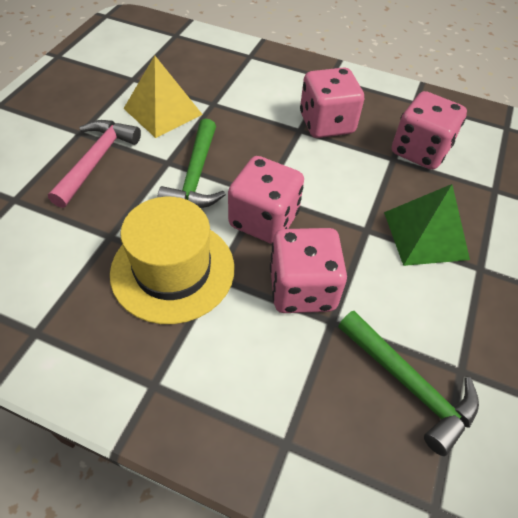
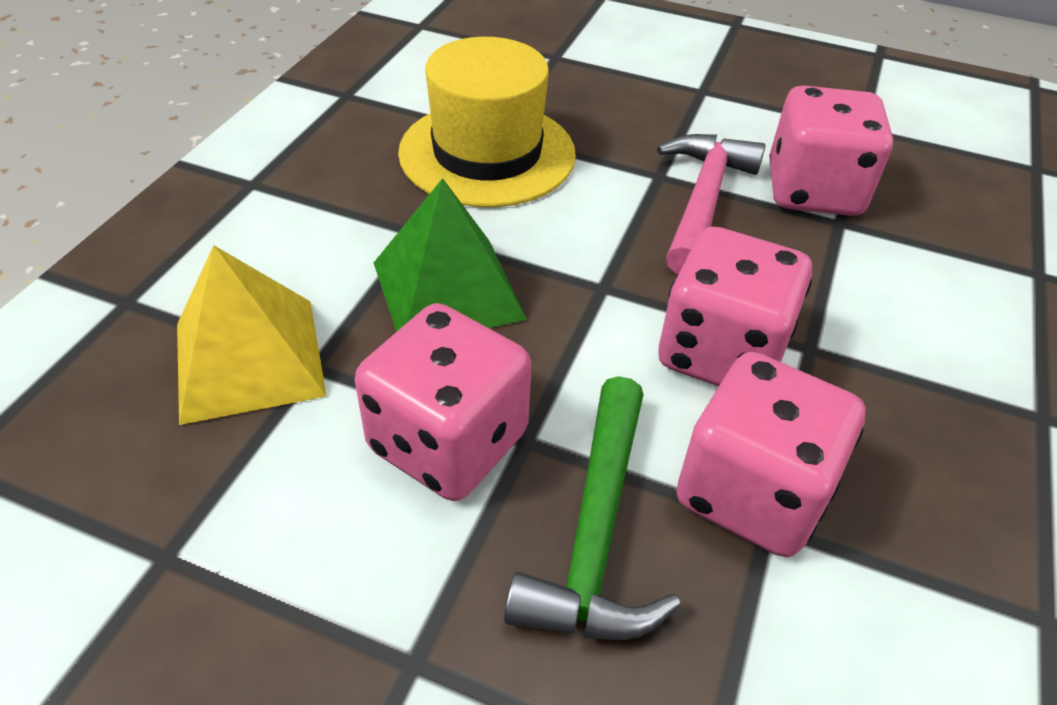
green hammer: 2 -> 1

